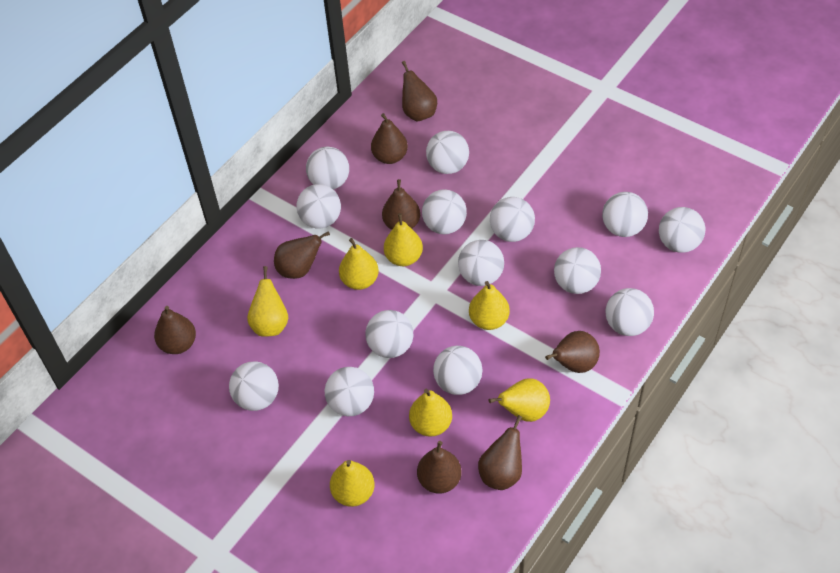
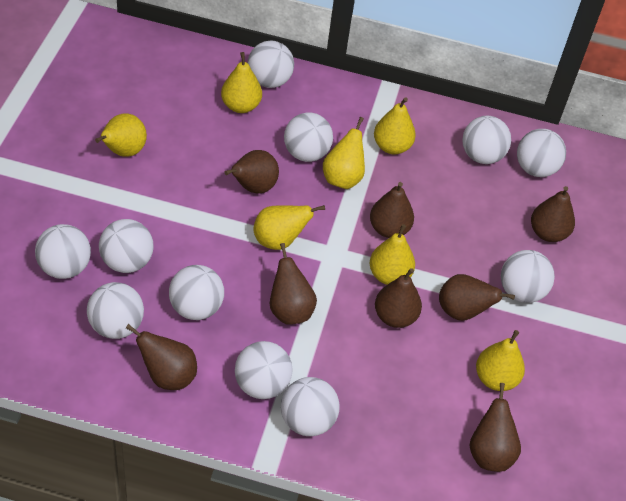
white ball: 14 -> 11

